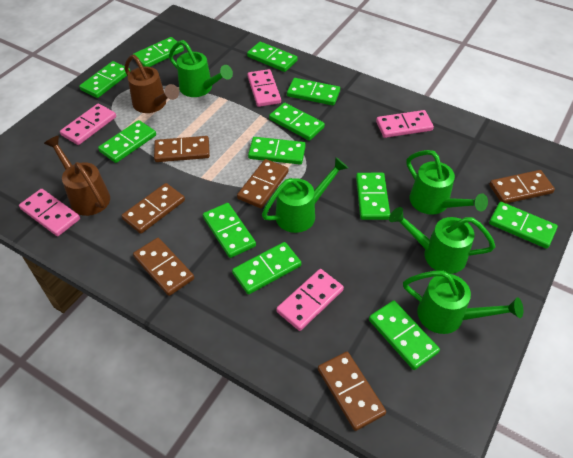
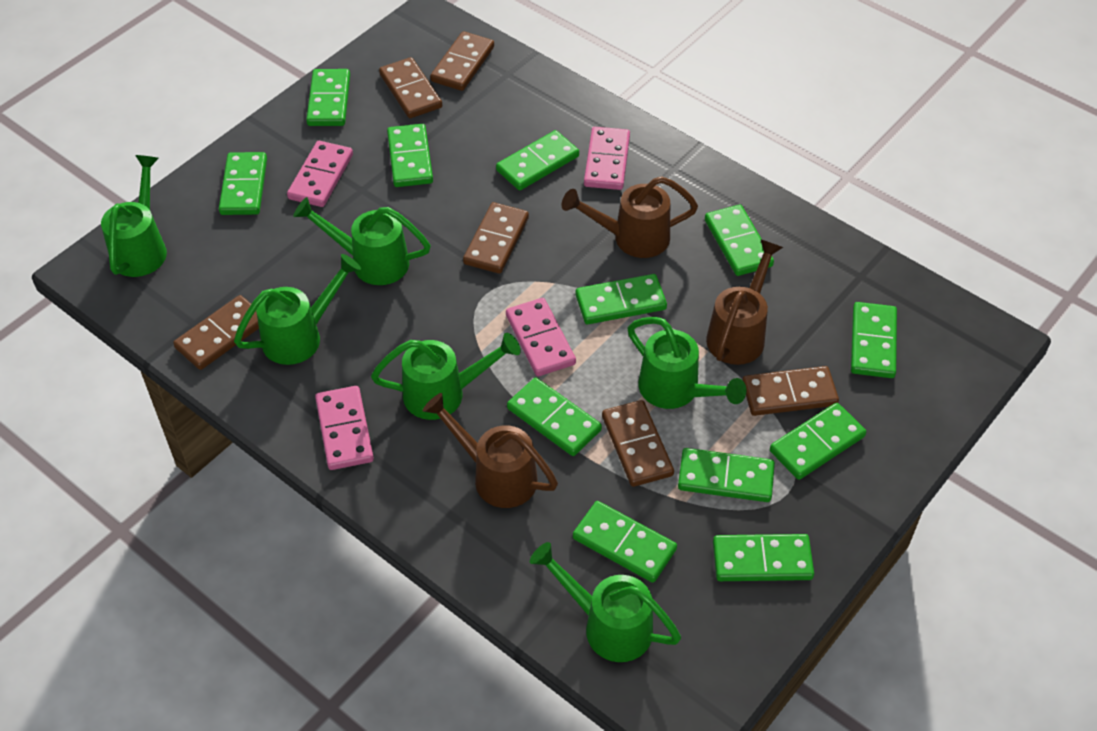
brown watering can: 2 -> 3
green watering can: 5 -> 6
pink domino: 5 -> 4

